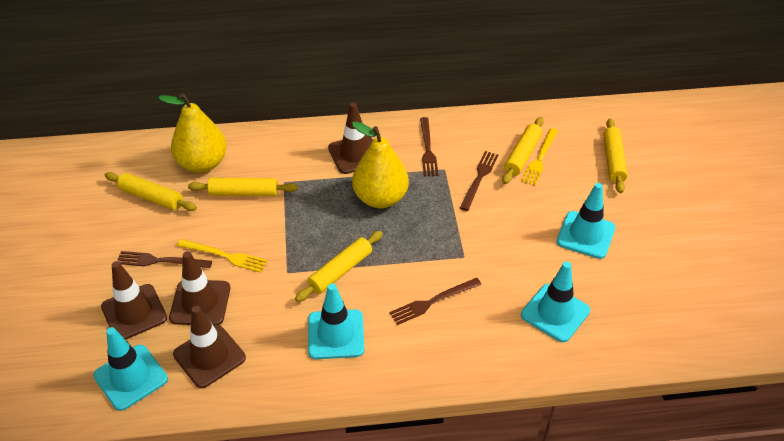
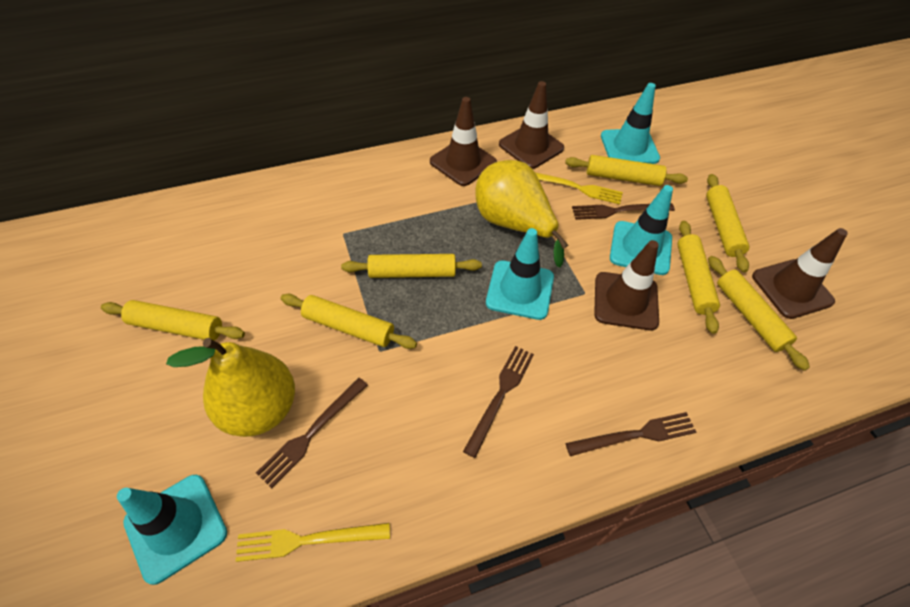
yellow rolling pin: 5 -> 7

